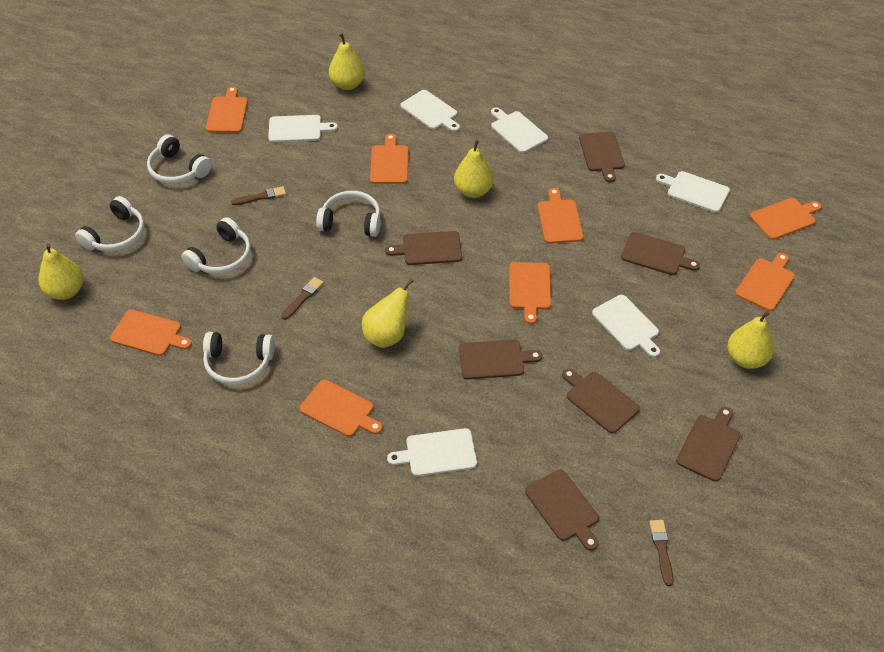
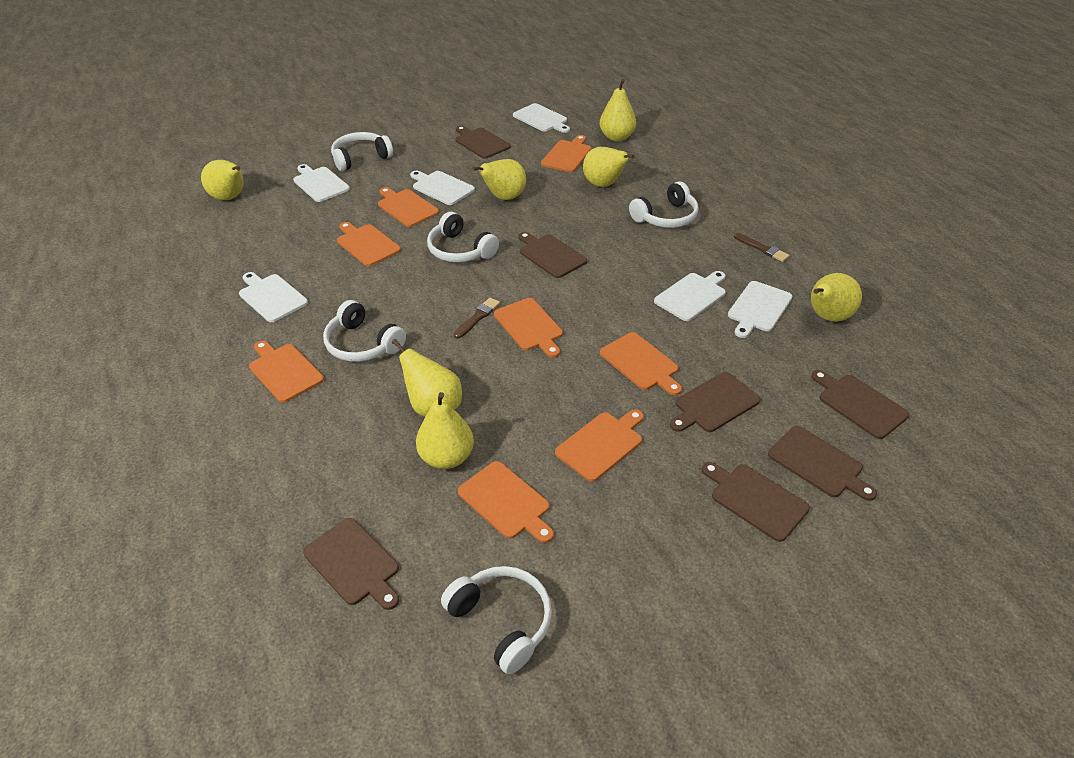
brown brush: 3 -> 2
yellow pear: 5 -> 7

